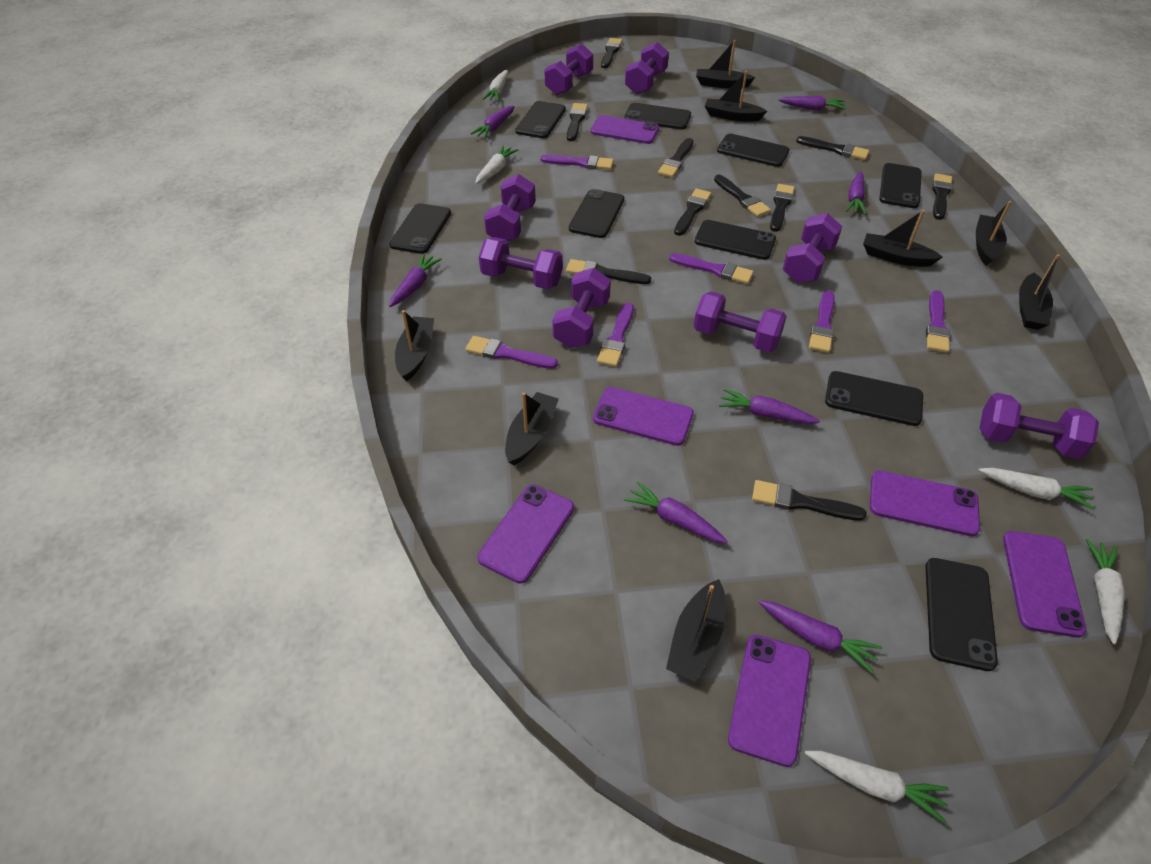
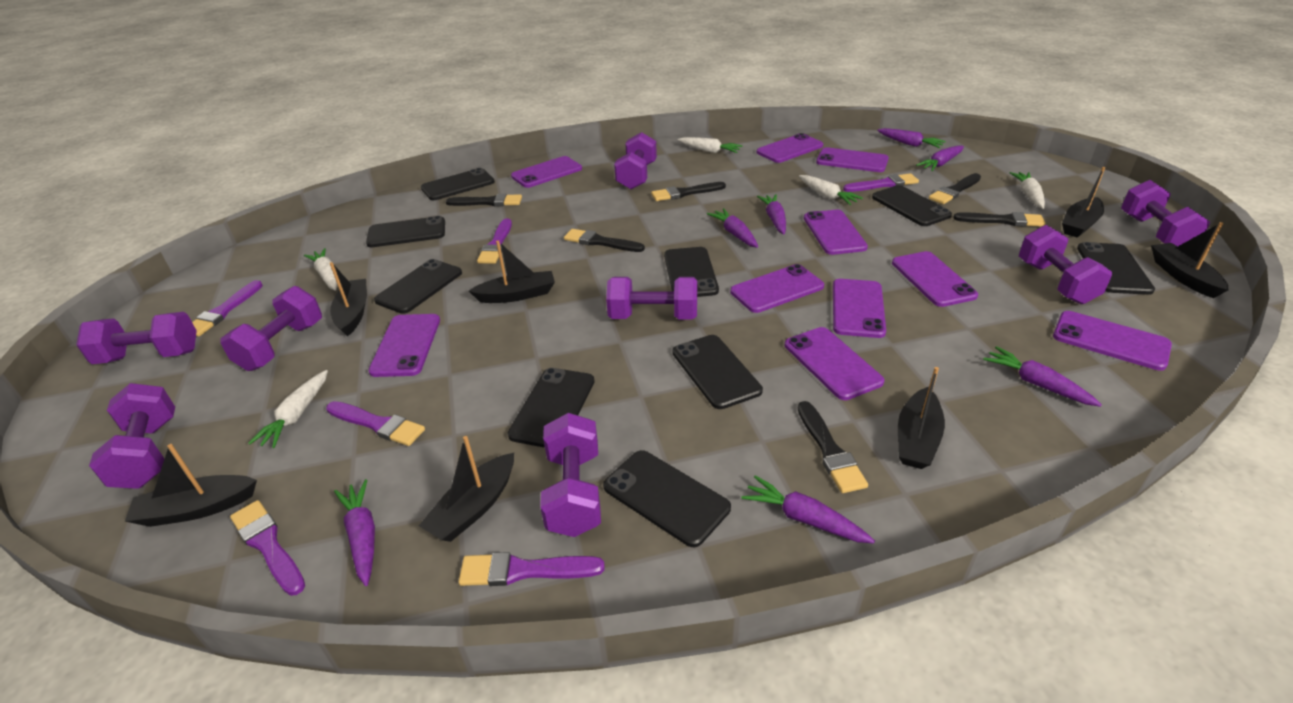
black boat: 8 -> 7
black brush: 10 -> 6
purple phone: 6 -> 10

